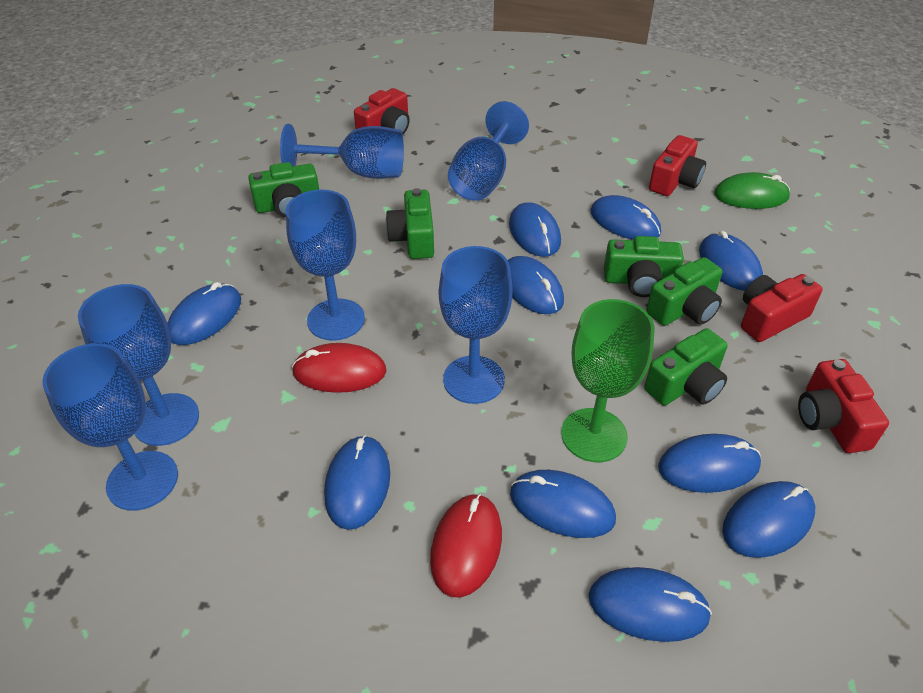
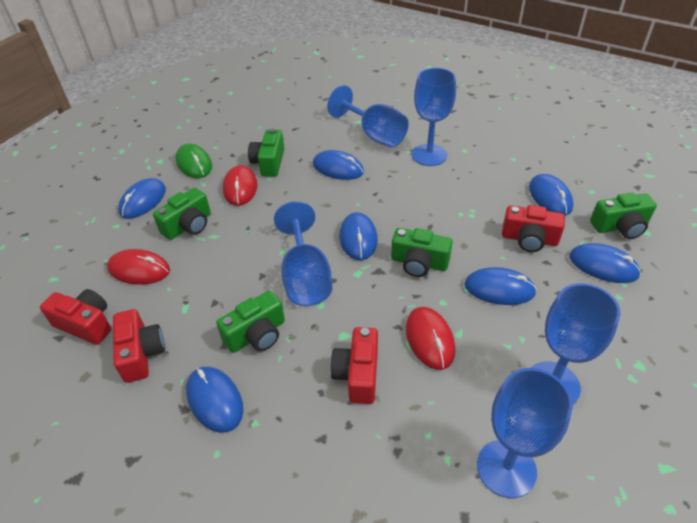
blue goblet: 6 -> 5
blue mouse: 10 -> 7
green goblet: 1 -> 0
red mouse: 2 -> 3

